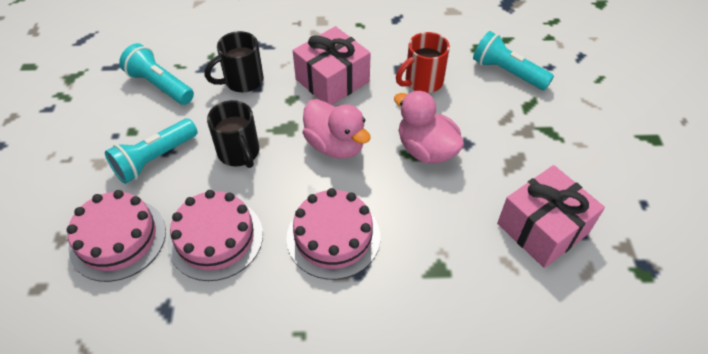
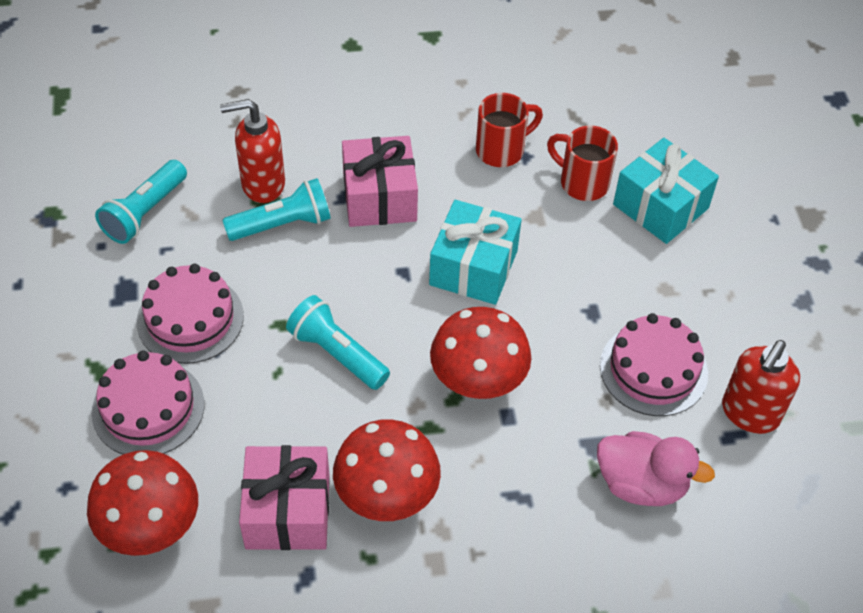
black mug: 2 -> 0
pink duck: 2 -> 1
red mug: 1 -> 2
red mushroom: 0 -> 3
red soap dispenser: 0 -> 2
turquoise gift: 0 -> 2

